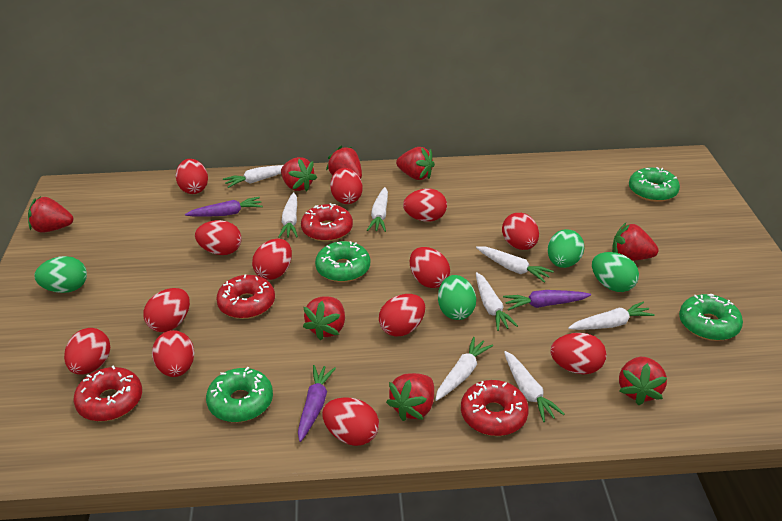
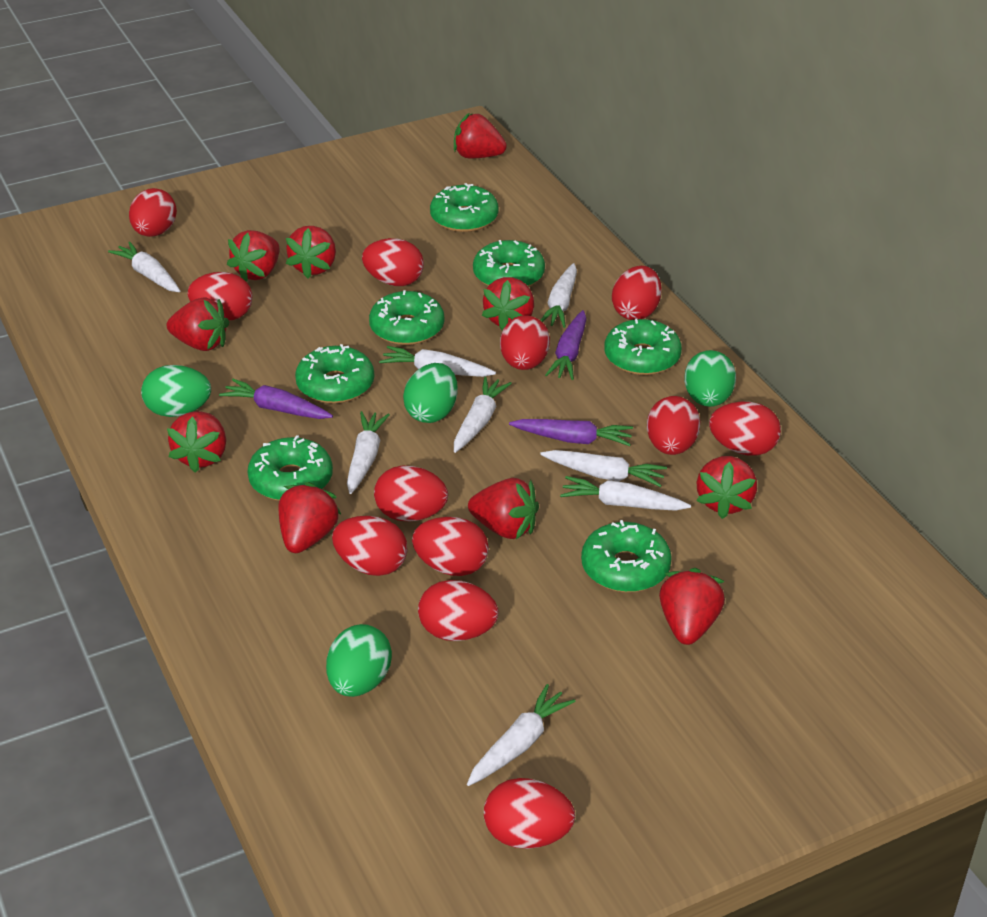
green donut: 4 -> 7
red donut: 4 -> 0
red egg: 13 -> 12
red strawberry: 8 -> 10

